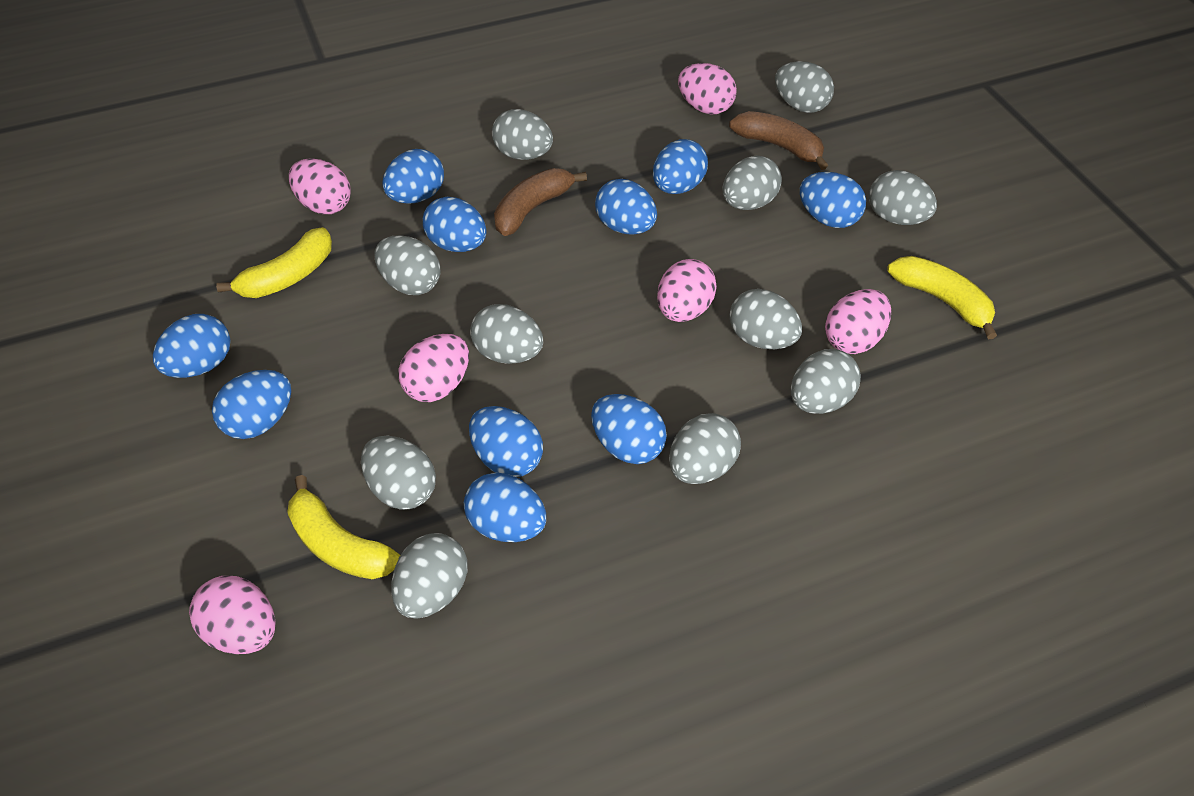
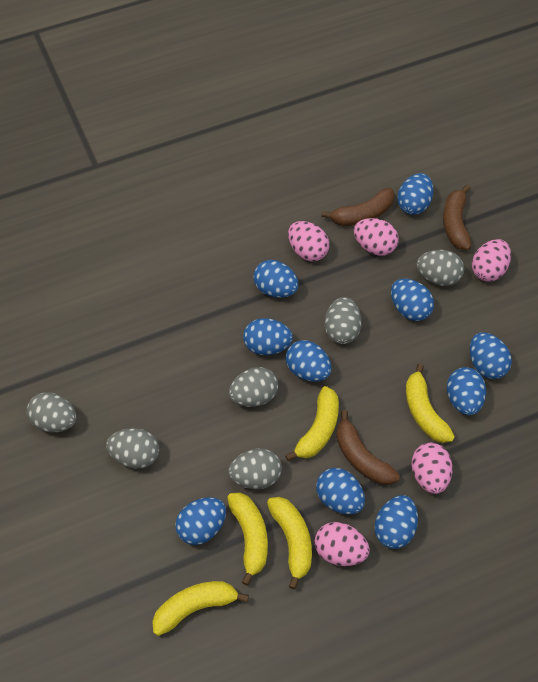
brown banana: 2 -> 3
grey egg: 11 -> 6
pink egg: 6 -> 5
yellow banana: 3 -> 5

